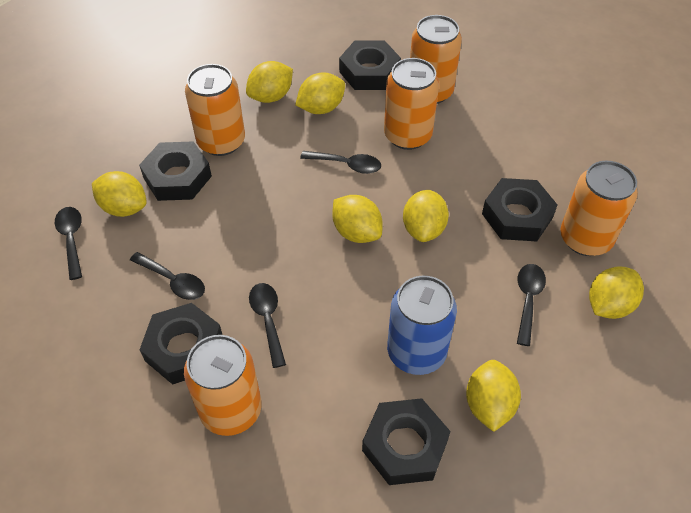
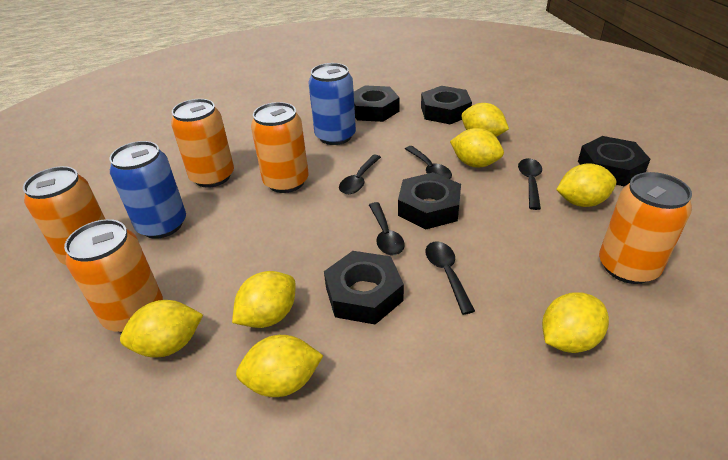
blue can: 1 -> 2

